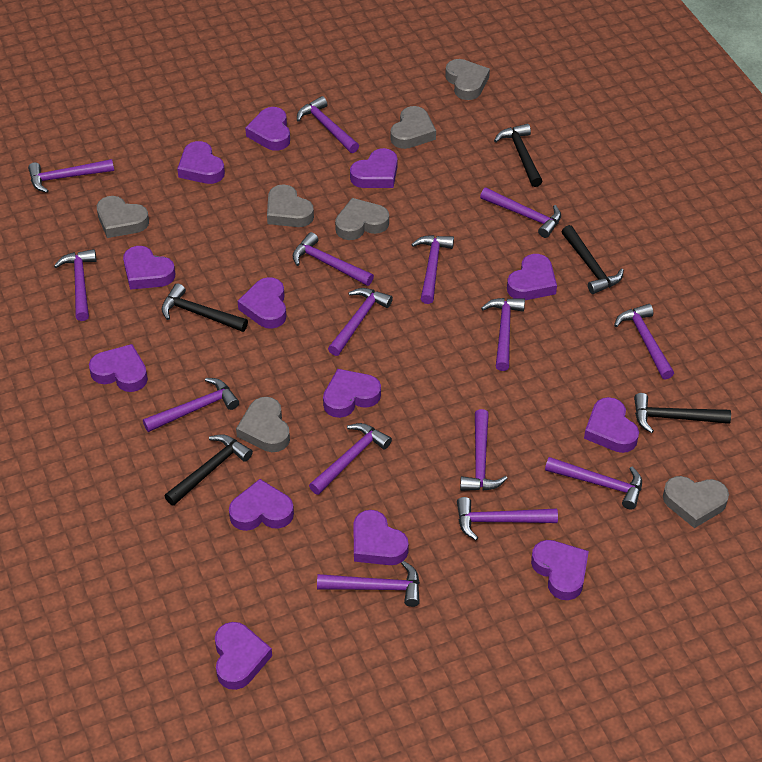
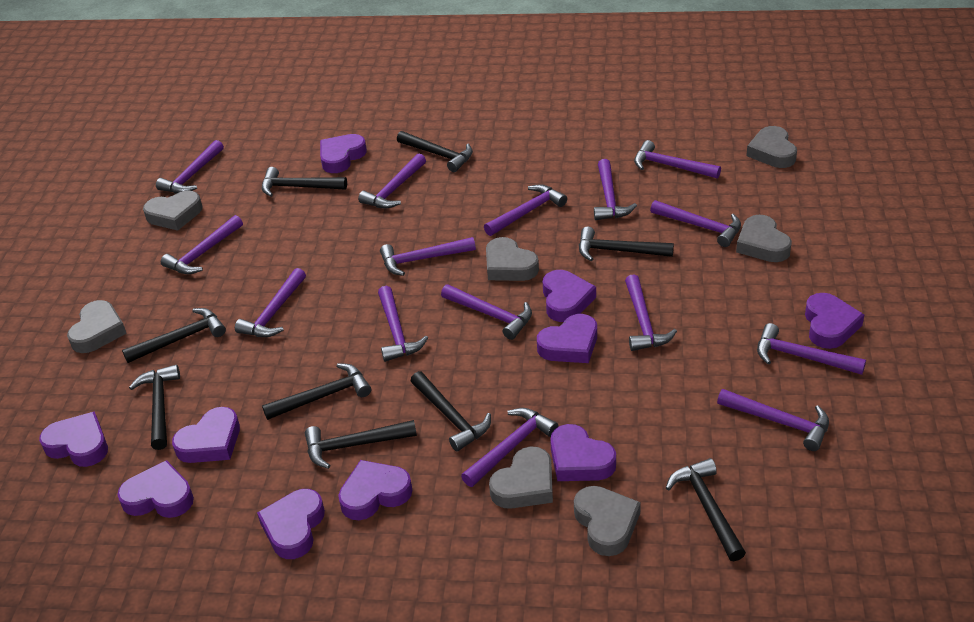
black hammer: 5 -> 9
purple heart: 13 -> 10

